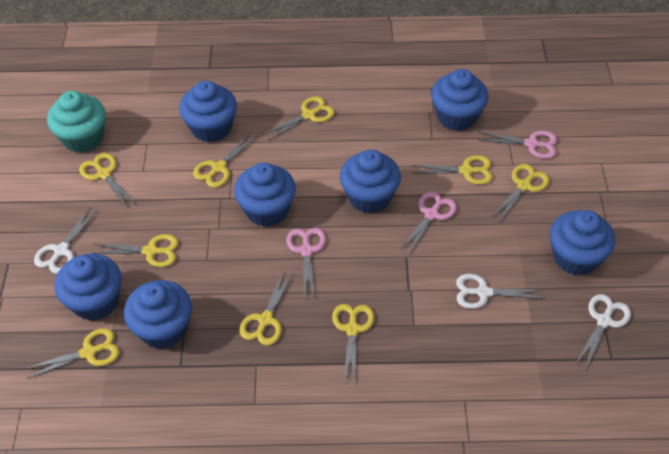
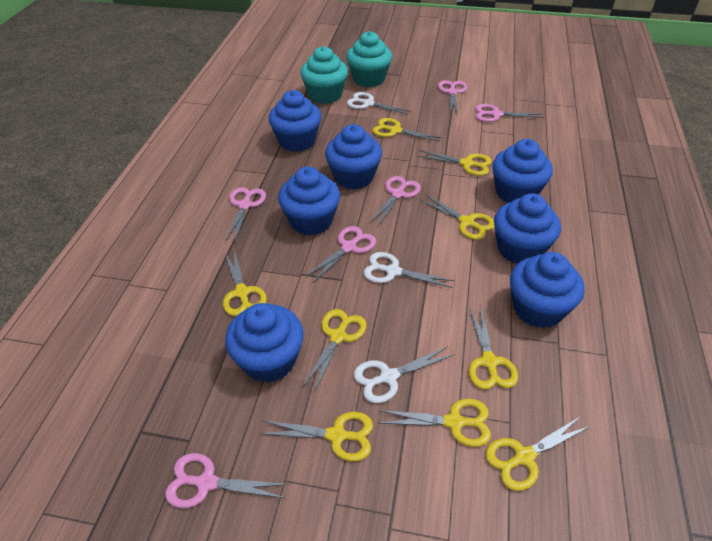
pink scissors: 3 -> 6
turquoise cupcake: 1 -> 2

